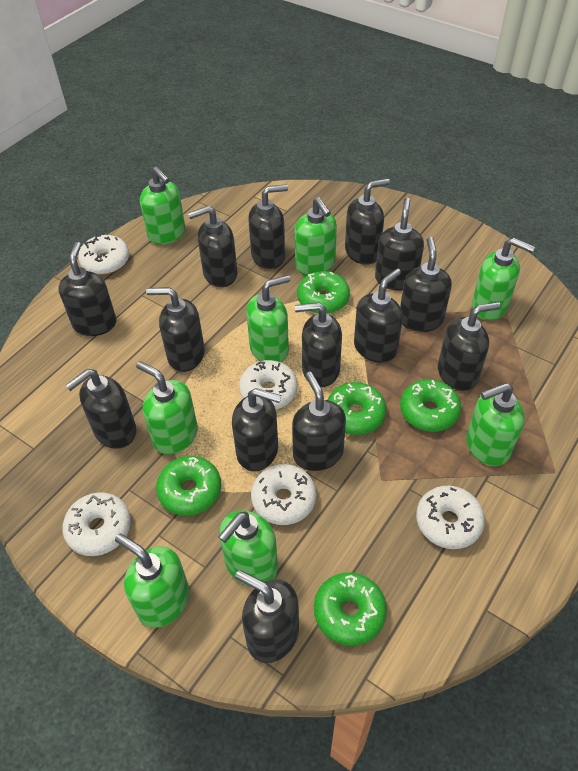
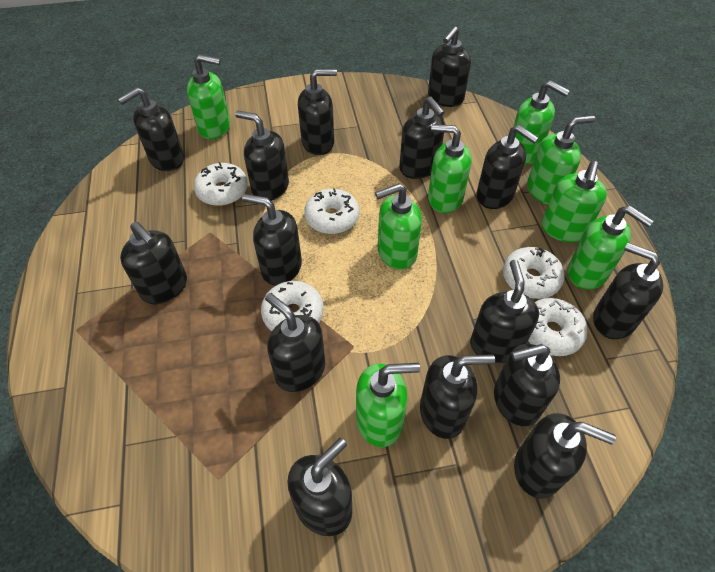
black soap dispenser: 14 -> 15
green donut: 5 -> 0

